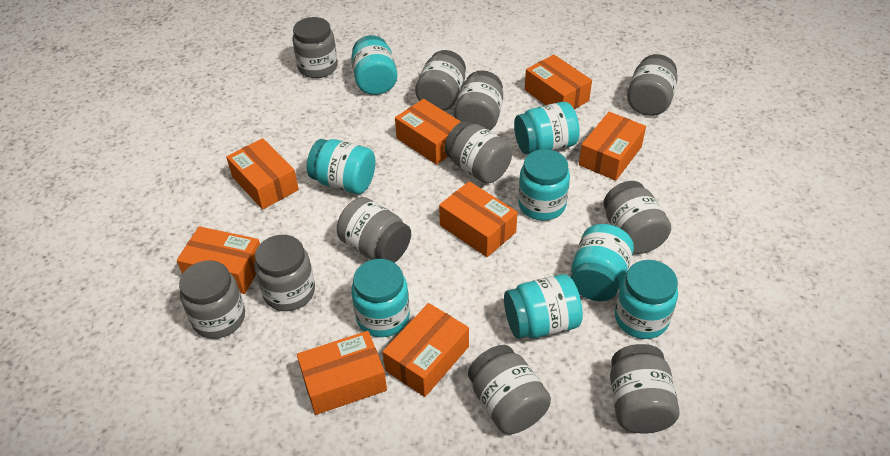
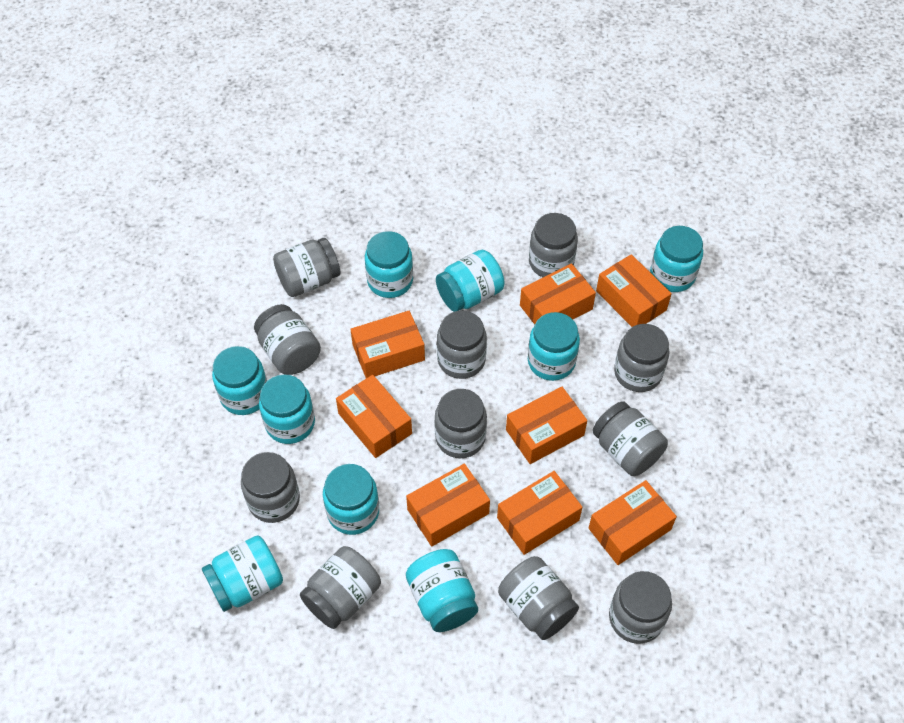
turquoise jar: 8 -> 9

